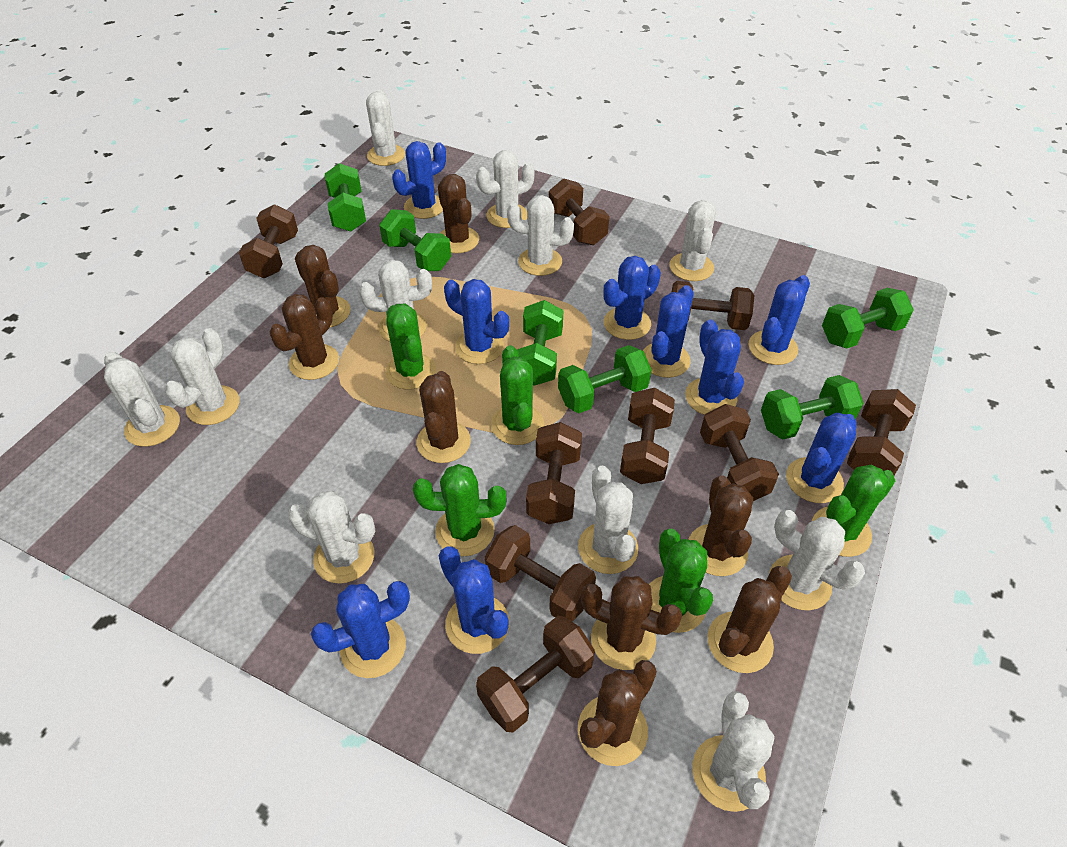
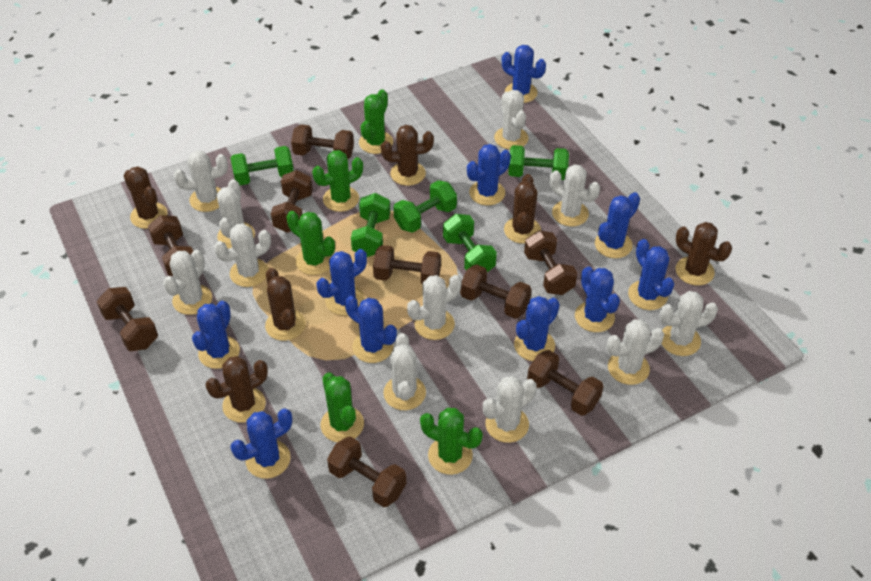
blue cactus: 9 -> 10
brown cactus: 8 -> 6
green dumbbell: 6 -> 5

